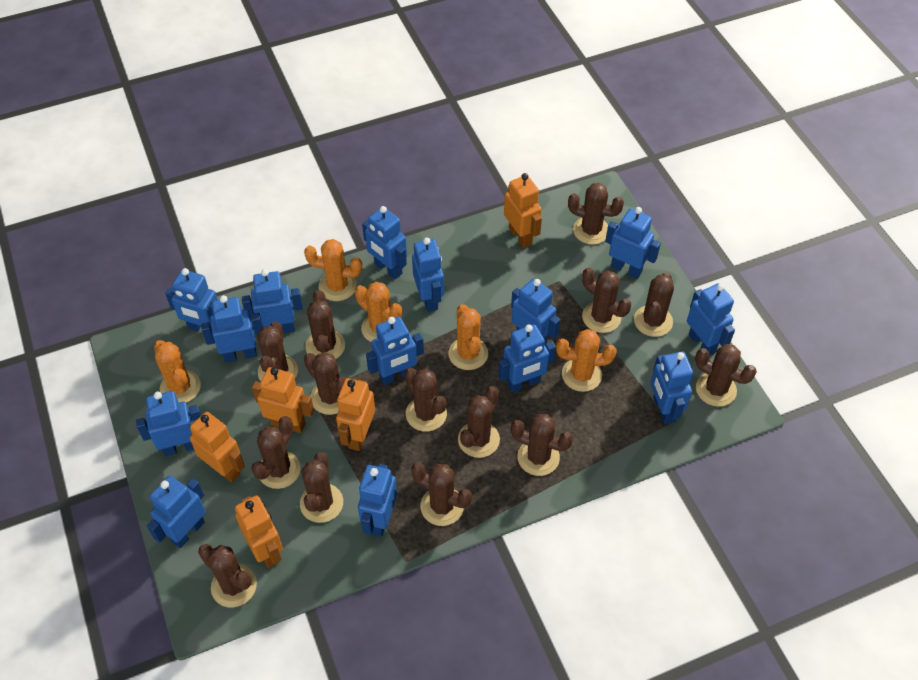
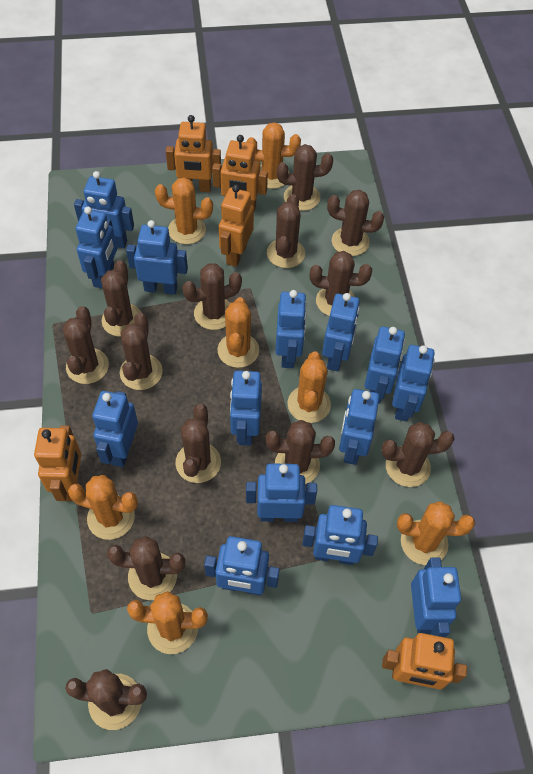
brown cactus: 14 -> 13
orange cactus: 5 -> 7

